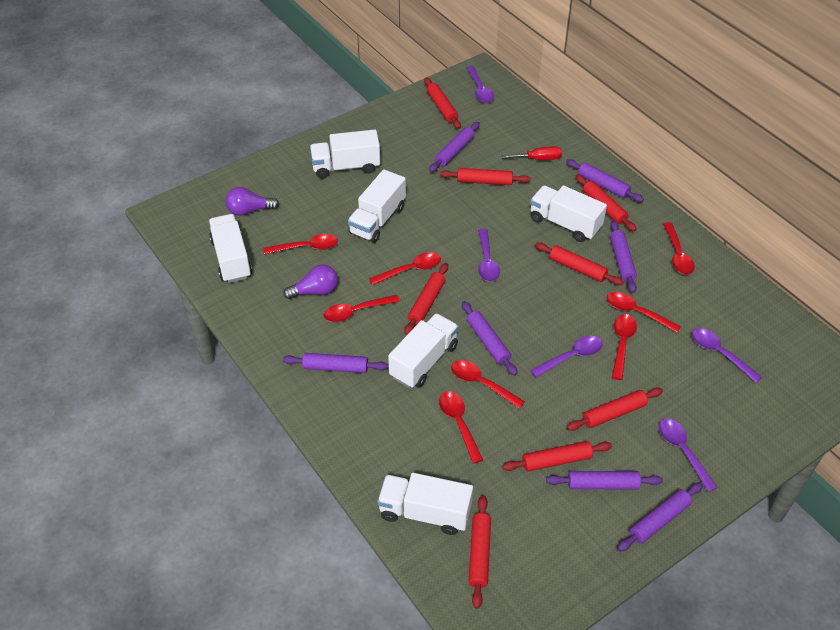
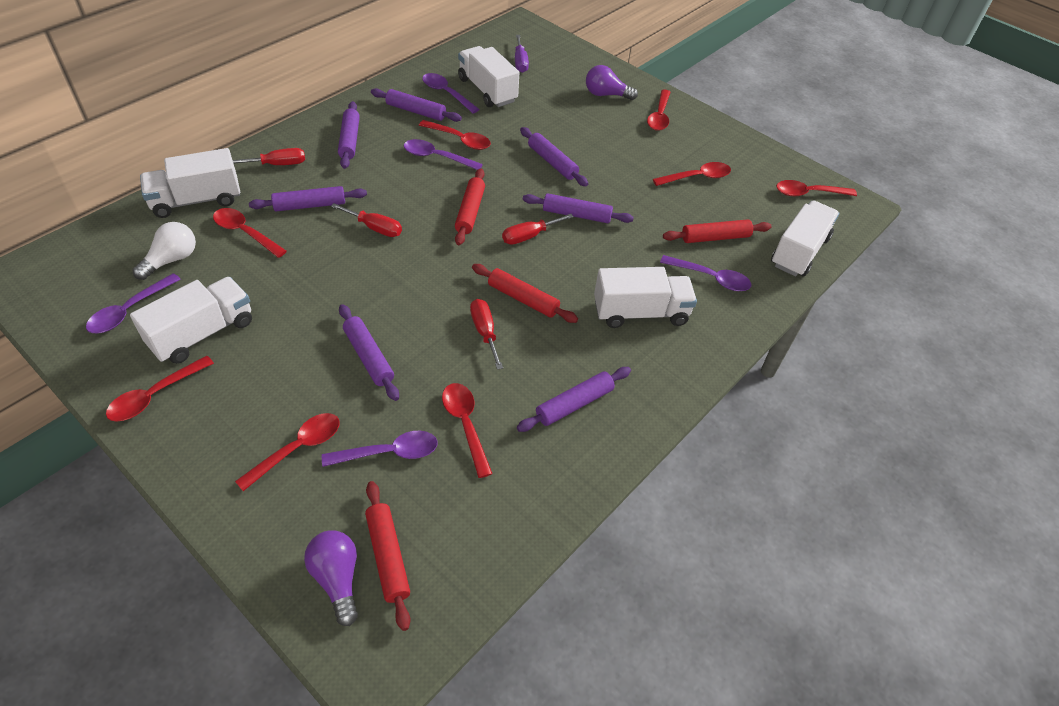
purple screwdriver: 0 -> 1
red rolling pin: 8 -> 4
red screwdriver: 1 -> 4
white light bulb: 0 -> 1
white truck: 6 -> 5

